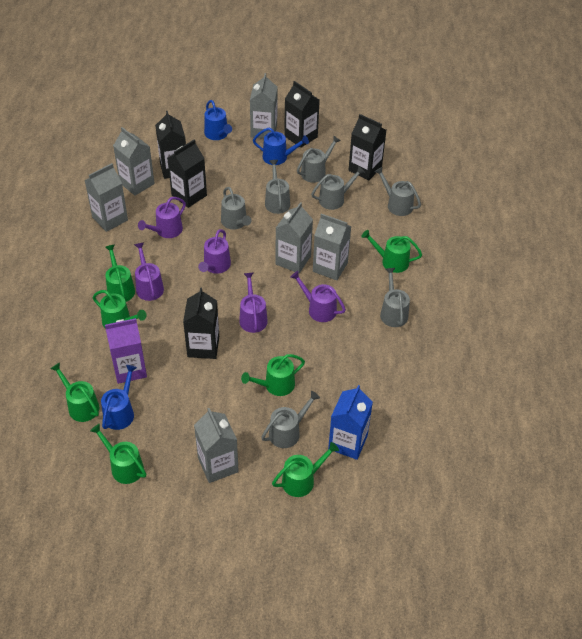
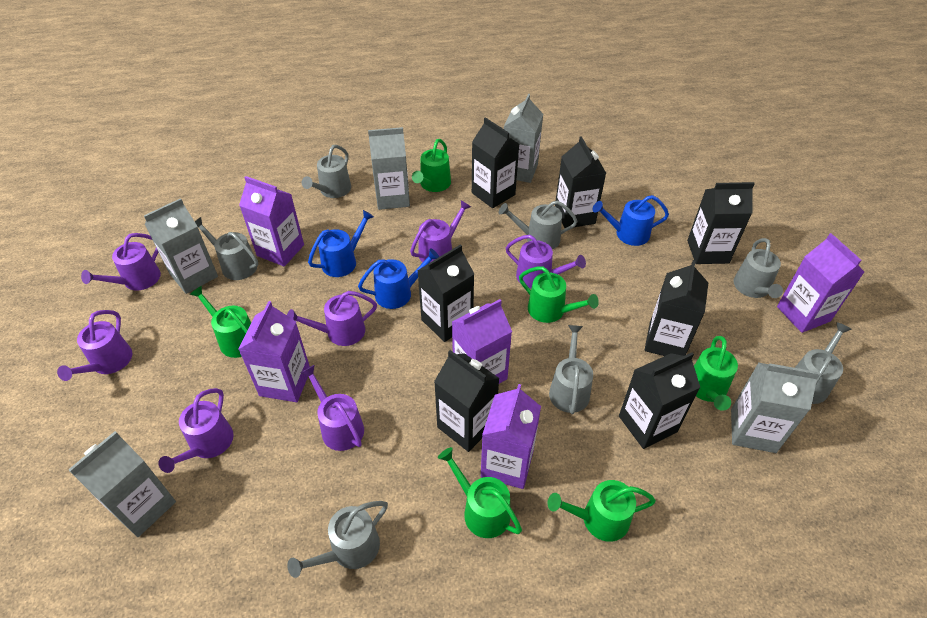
black carton: 5 -> 7
blue carton: 1 -> 0
green watering can: 7 -> 6
grey carton: 6 -> 5
purple carton: 1 -> 5
purple watering can: 5 -> 7

